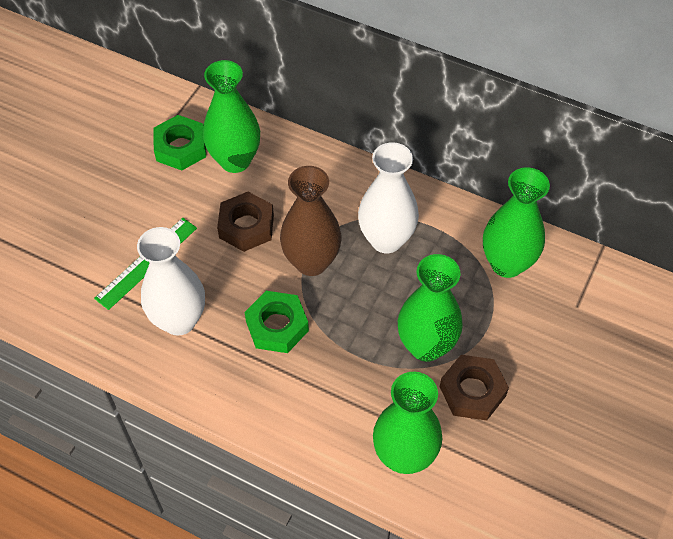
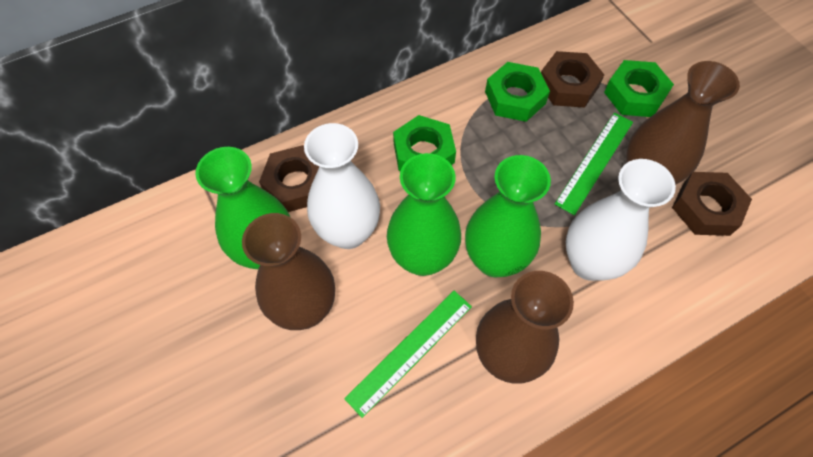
brown nut: 2 -> 3
brown vase: 1 -> 3
green nut: 2 -> 3
green ruler: 1 -> 2
green vase: 4 -> 3

